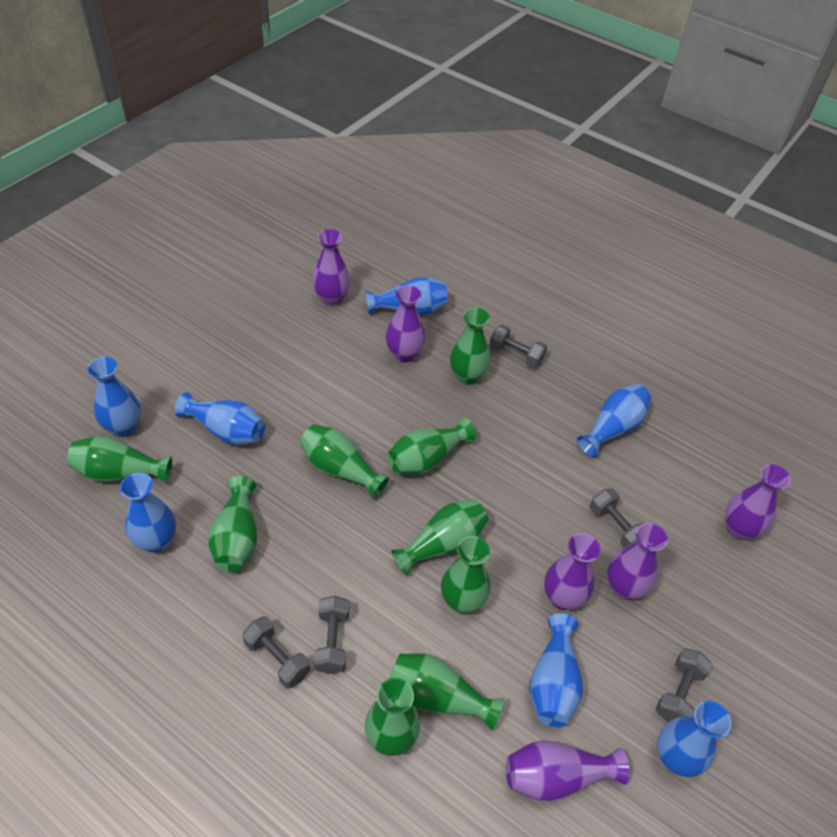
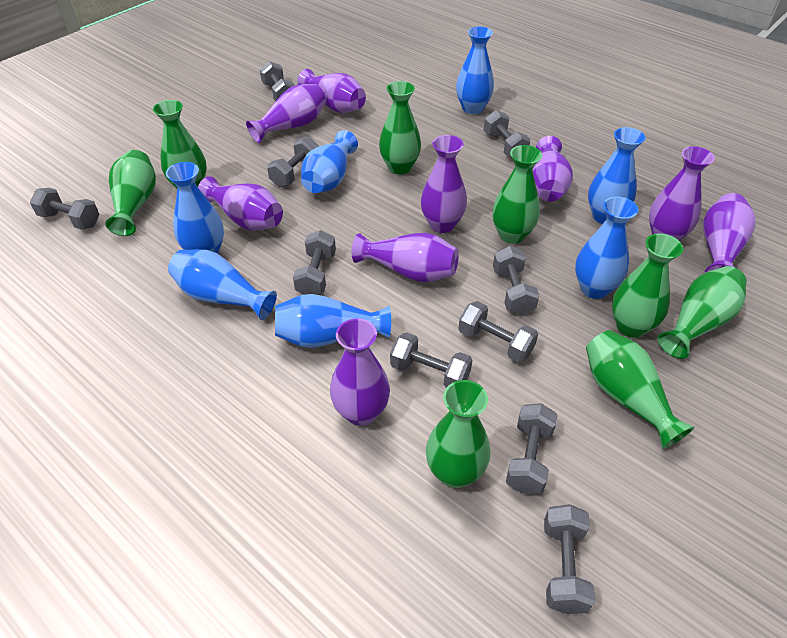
green vase: 9 -> 8
grey dumbbell: 5 -> 10
purple vase: 6 -> 9

